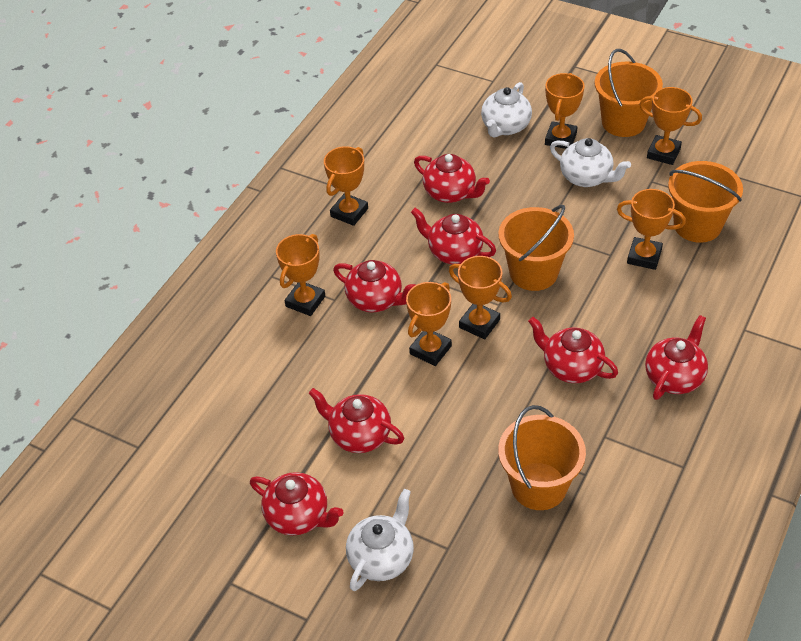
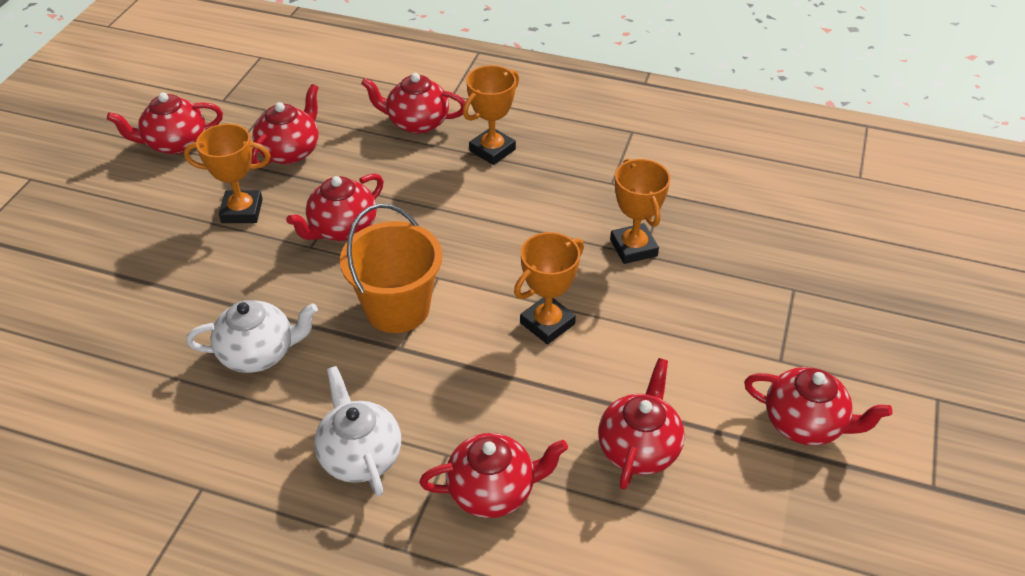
orange bucket: 4 -> 1
orange trophy: 7 -> 4
white teapot: 3 -> 2

